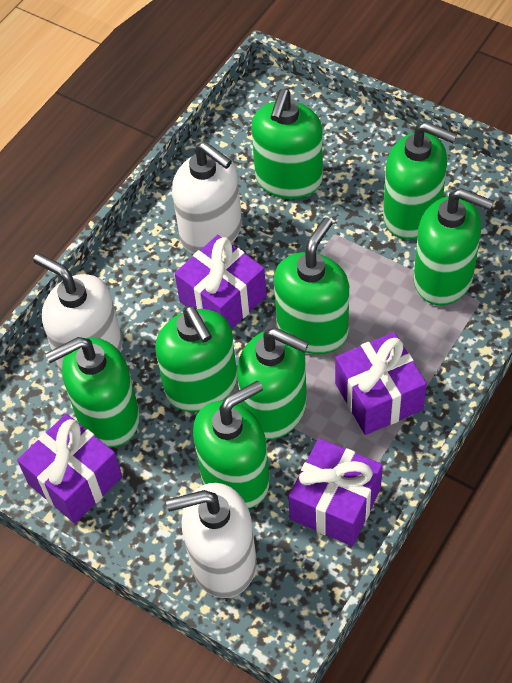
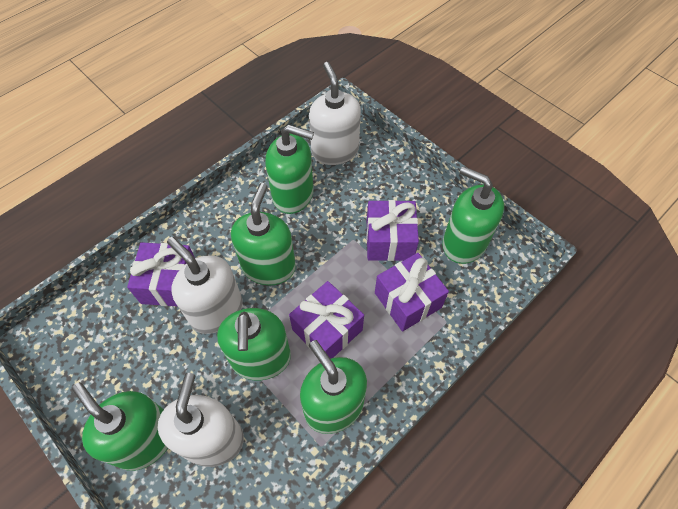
green soap dispenser: 8 -> 6

